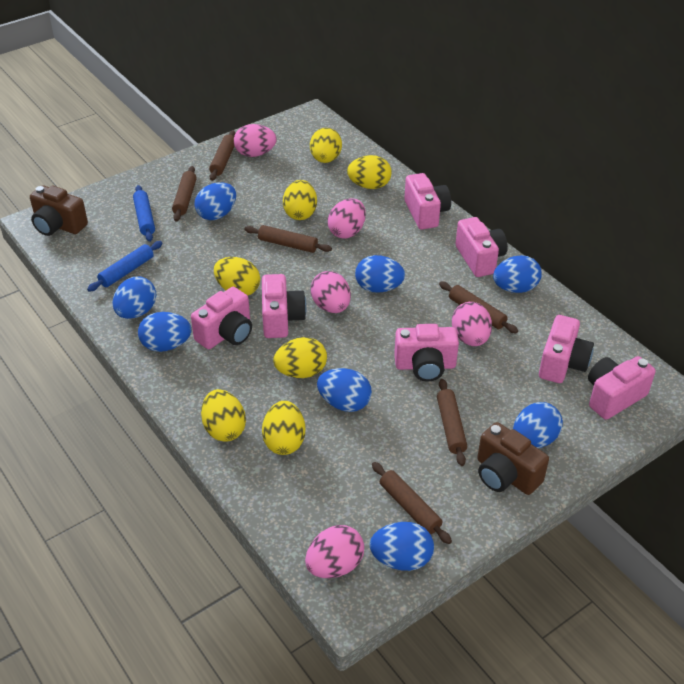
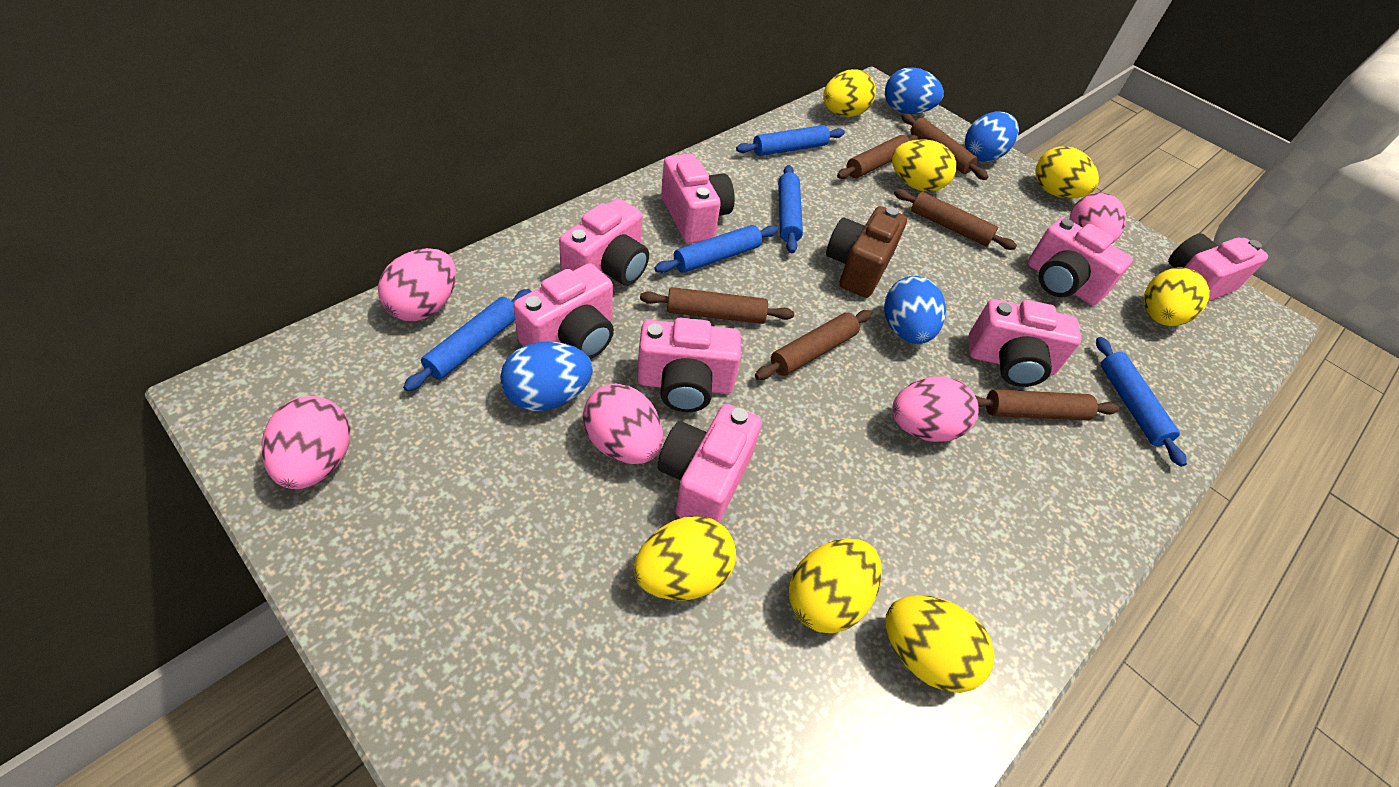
blue egg: 8 -> 4
blue rolling pin: 2 -> 5
brown camera: 2 -> 1
pink camera: 7 -> 8

